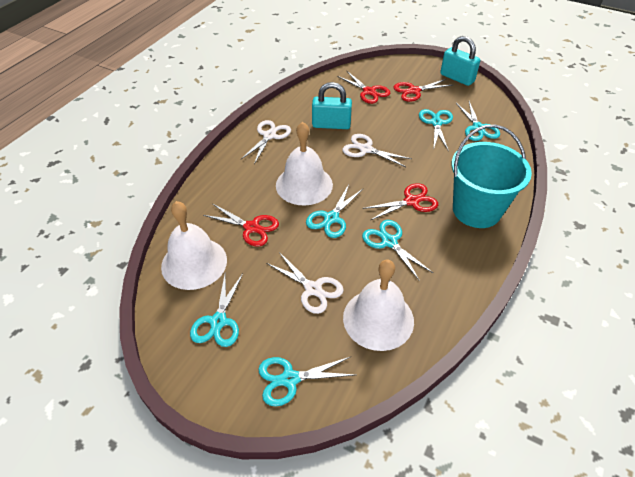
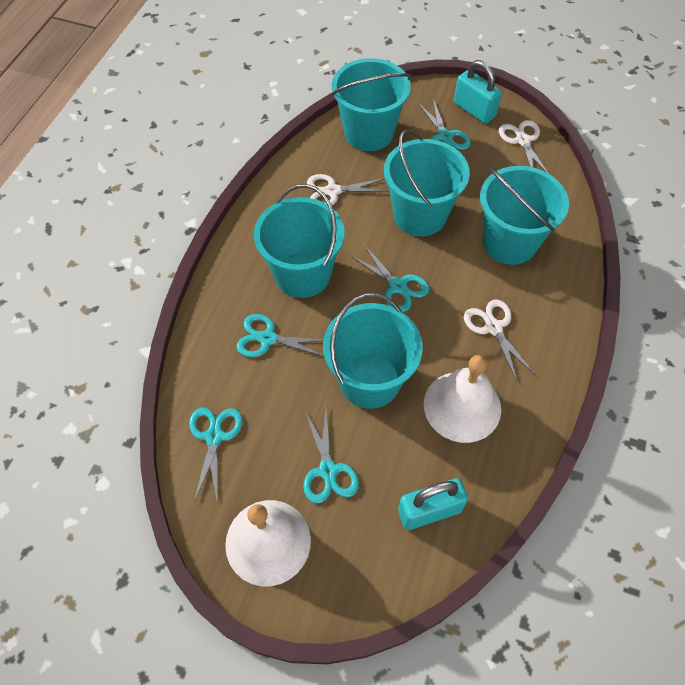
red scissors: 4 -> 0
turquoise bucket: 1 -> 5
turquoise scissors: 6 -> 5
white bell: 3 -> 2

